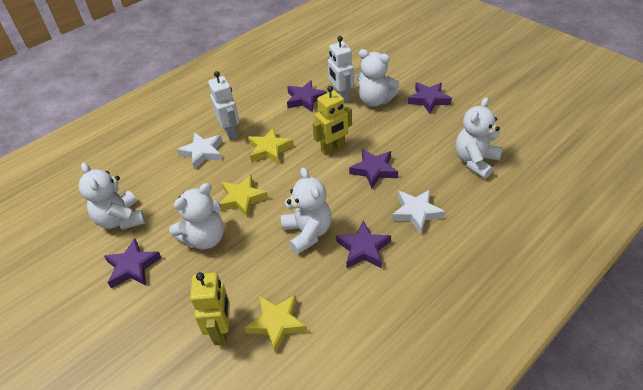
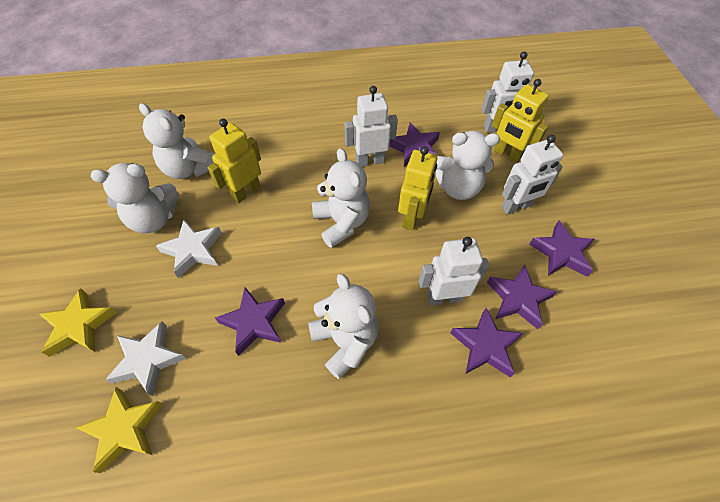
white robot: 2 -> 4
yellow robot: 2 -> 3
yellow star: 3 -> 2

